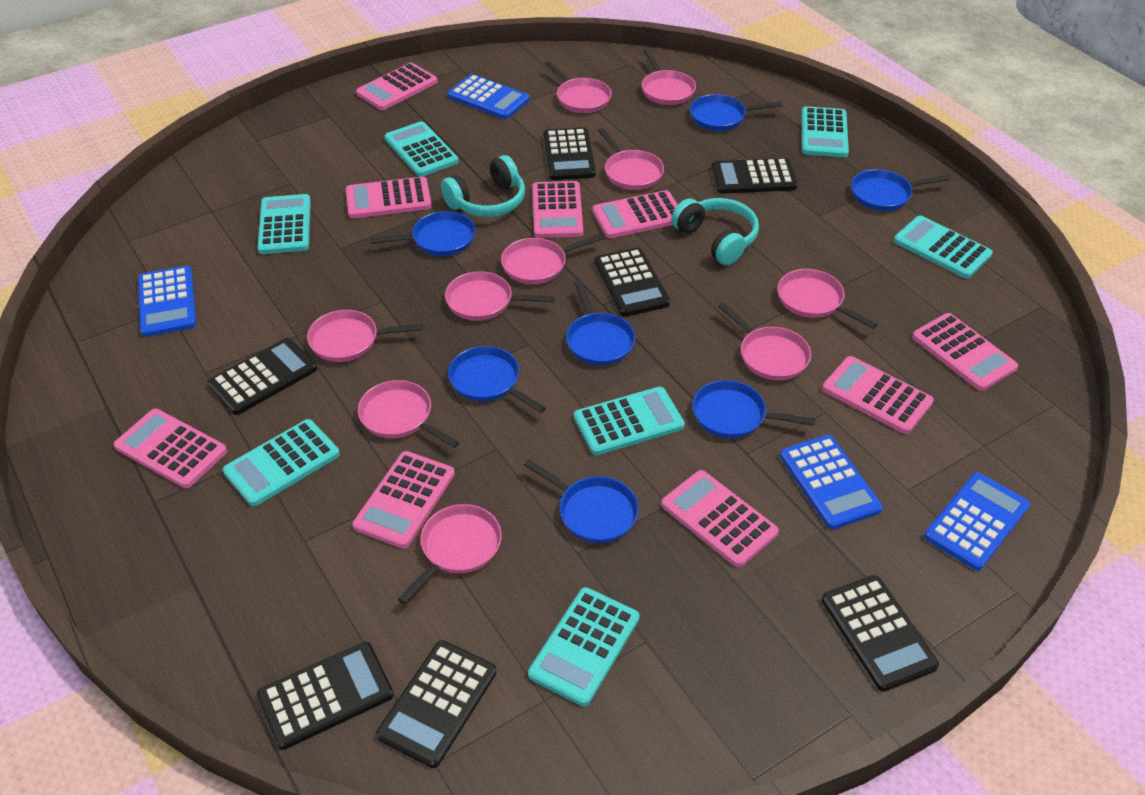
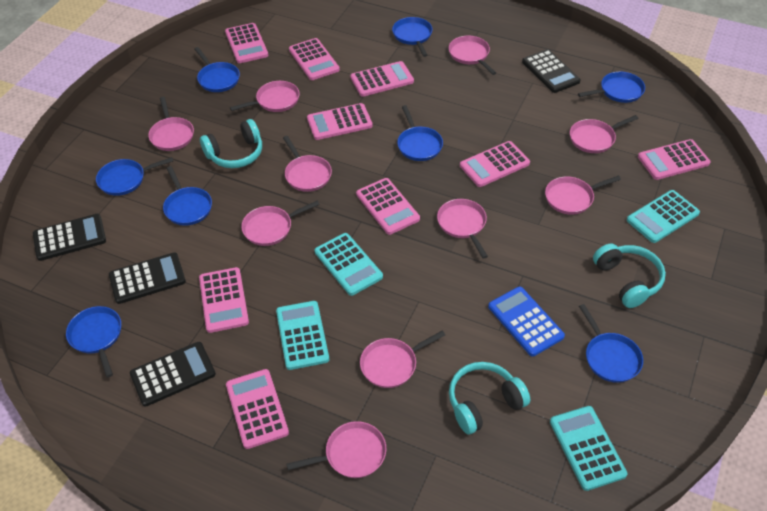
black calculator: 7 -> 4
blue calculator: 4 -> 1
blue pan: 7 -> 8
turquoise calculator: 7 -> 4
turquoise headphones: 2 -> 3

